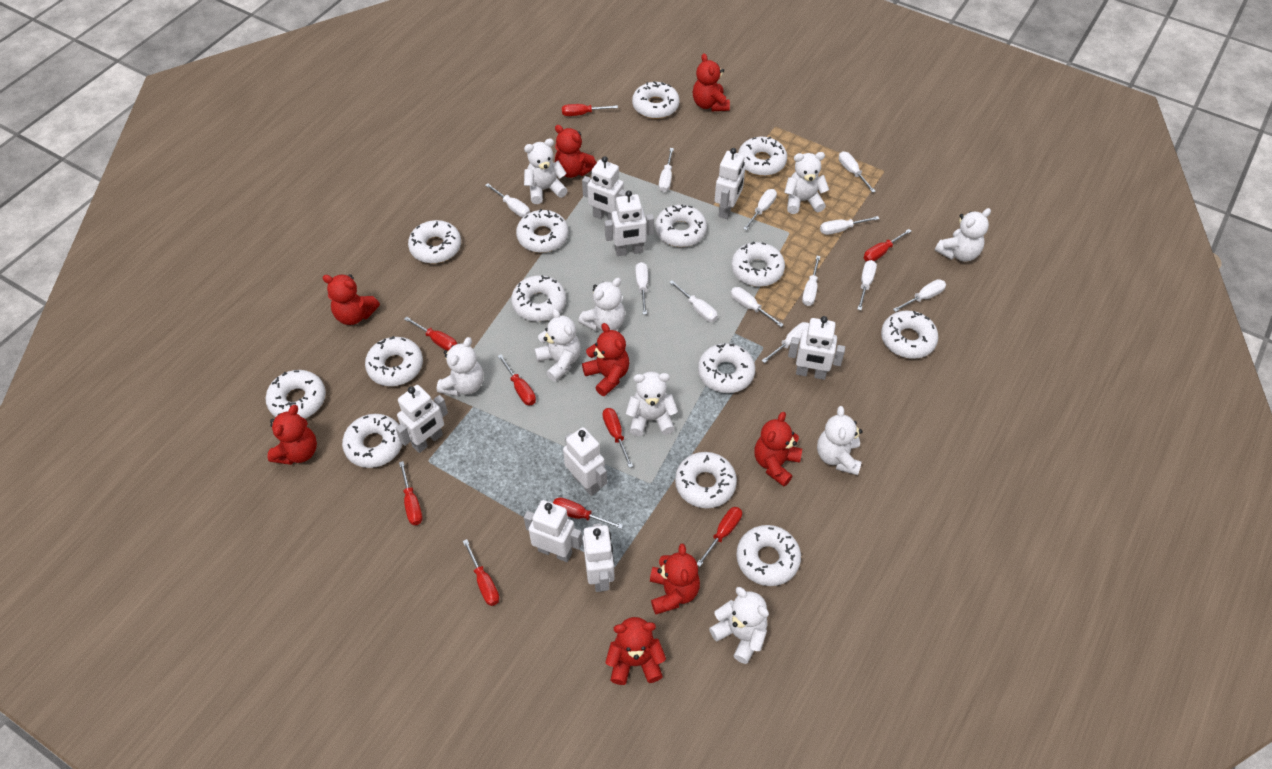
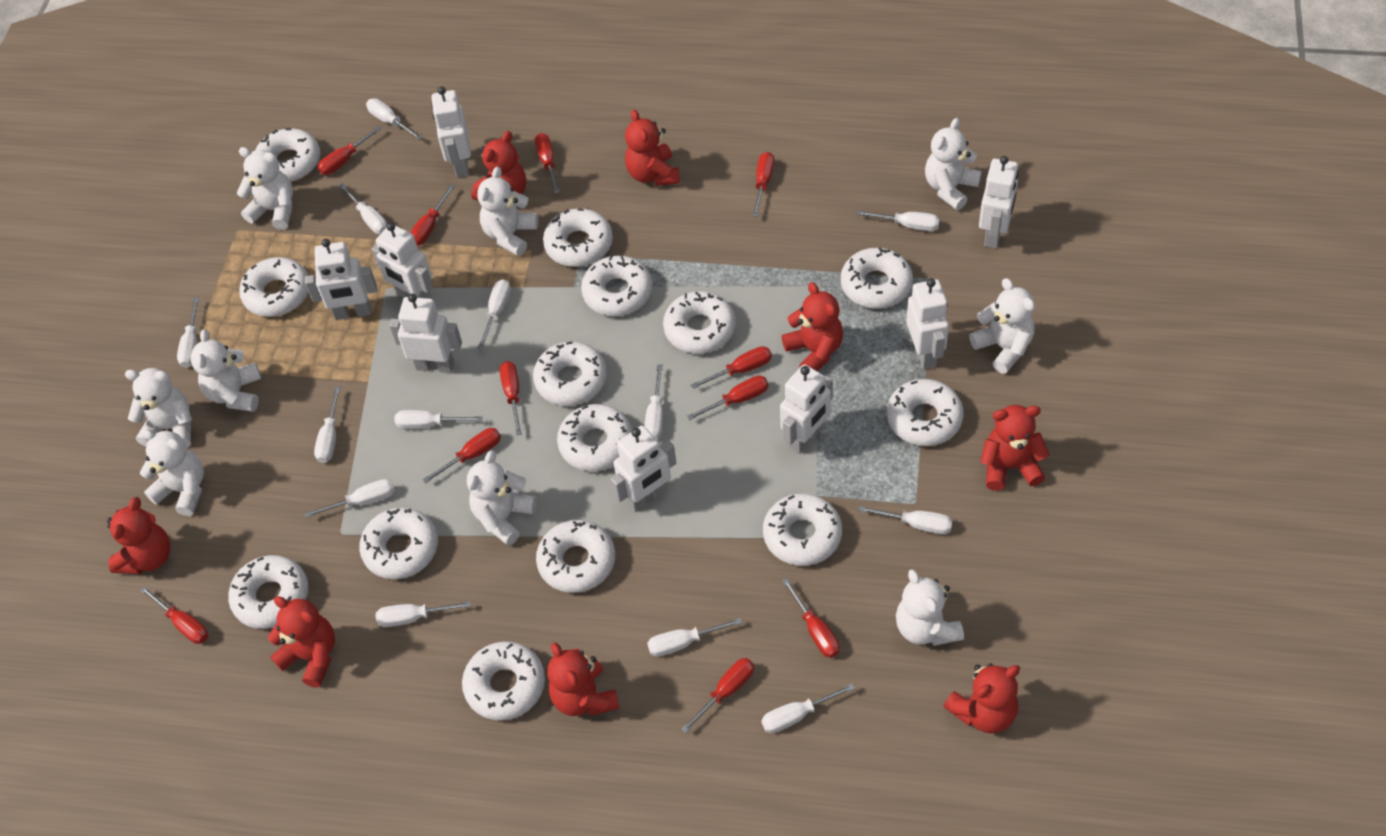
red screwdriver: 9 -> 11
white screwdriver: 12 -> 13

